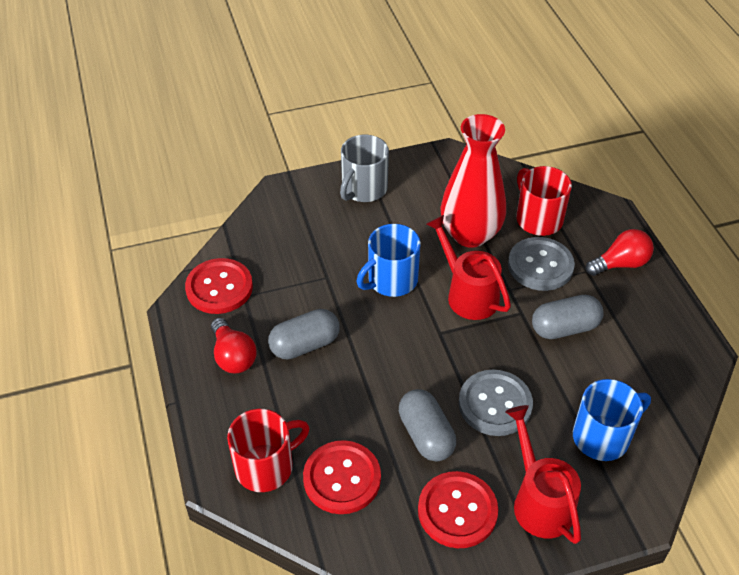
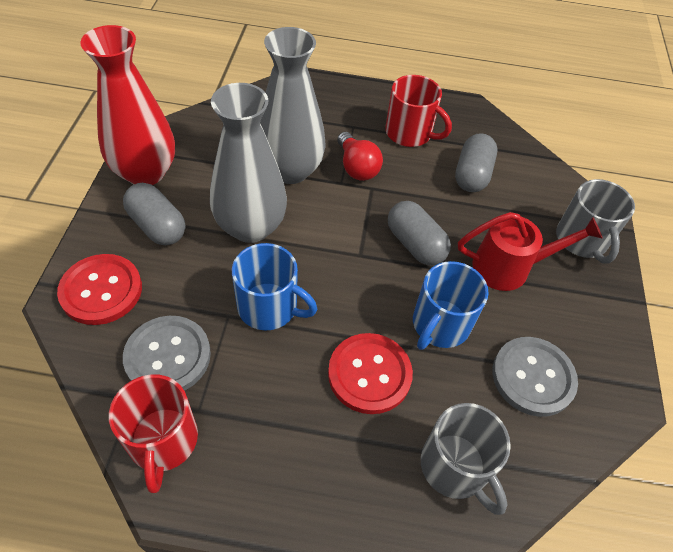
grey mug: 1 -> 2
grey vase: 0 -> 2
red button: 3 -> 2
red light bulb: 2 -> 1
red watering can: 2 -> 1

